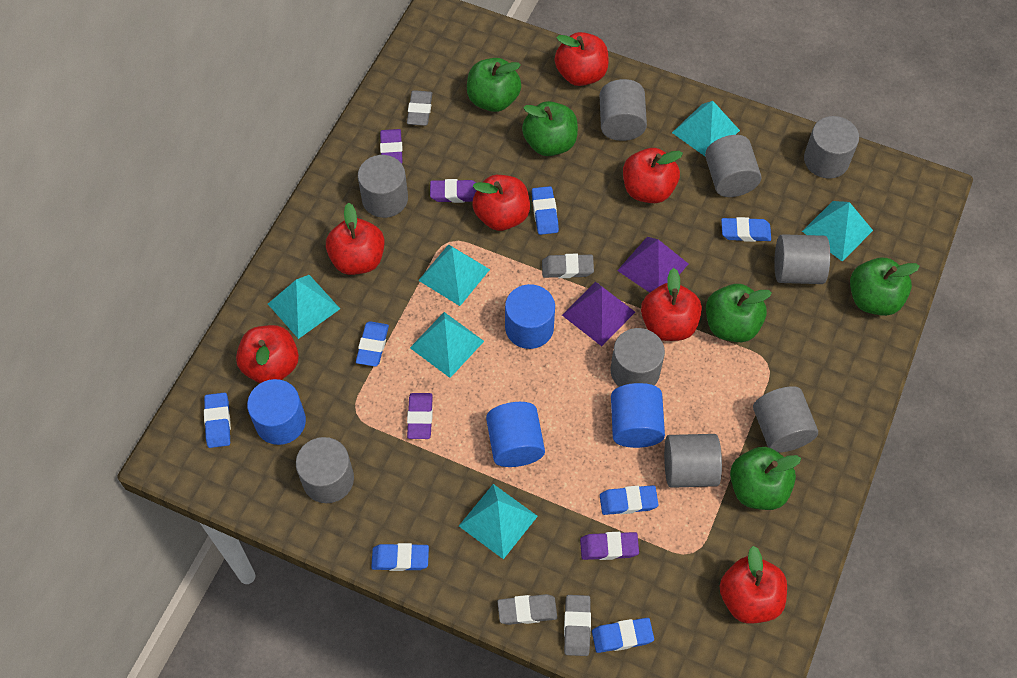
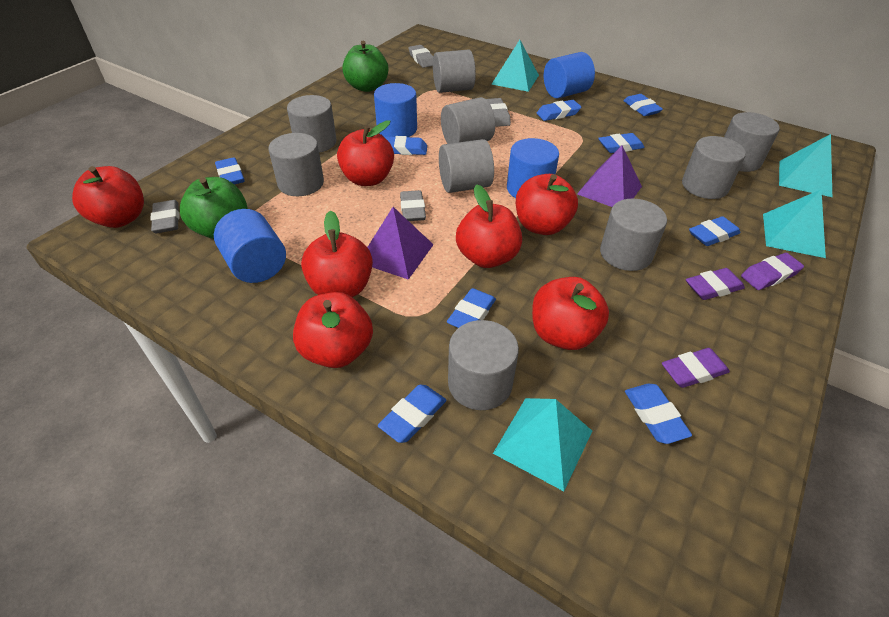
blue eraser: 7 -> 9
green apple: 5 -> 2
purple eraser: 4 -> 3
turquoise pyramid: 6 -> 4

